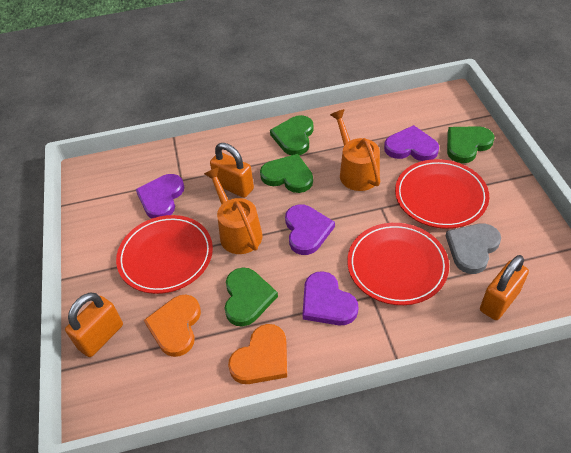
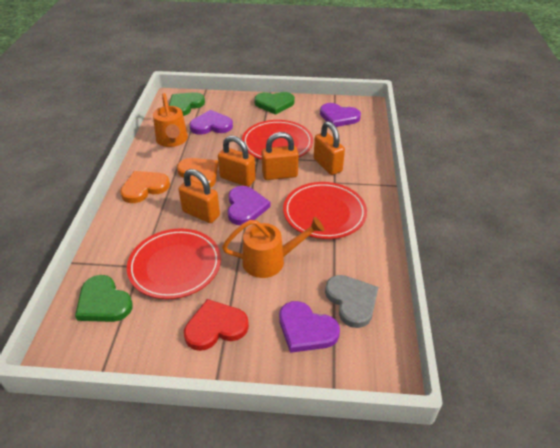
green heart: 4 -> 3
orange padlock: 3 -> 4
red heart: 0 -> 1

